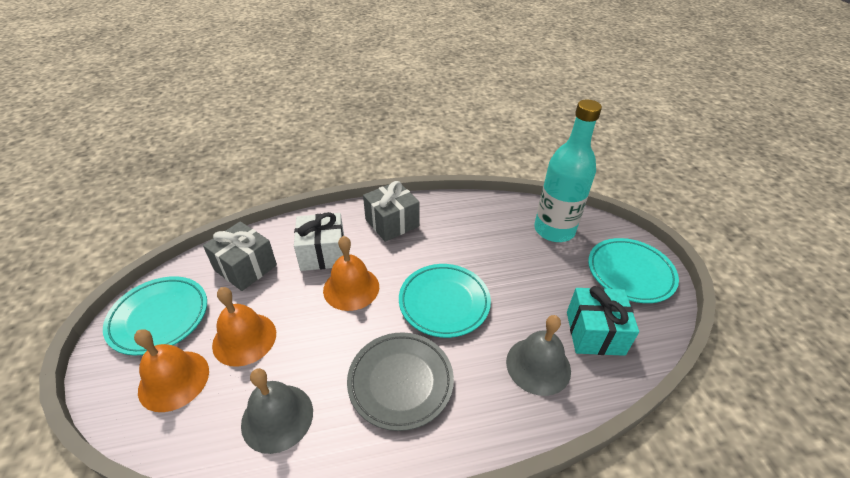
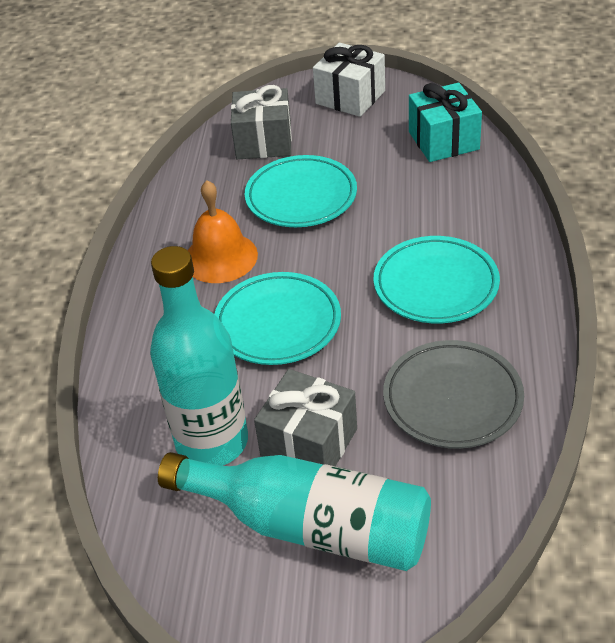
grey bell: 2 -> 0
orange bell: 3 -> 1
turquoise bottle: 1 -> 2

